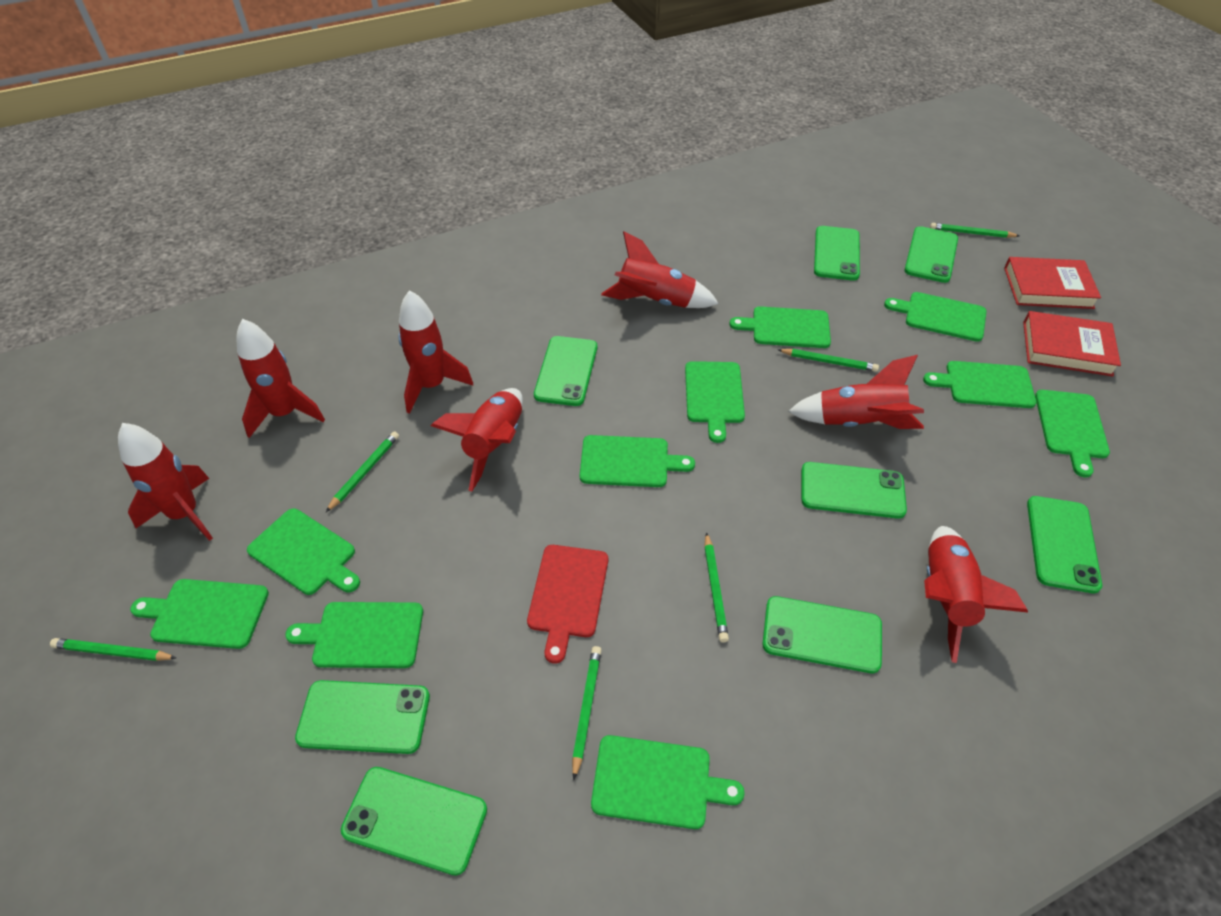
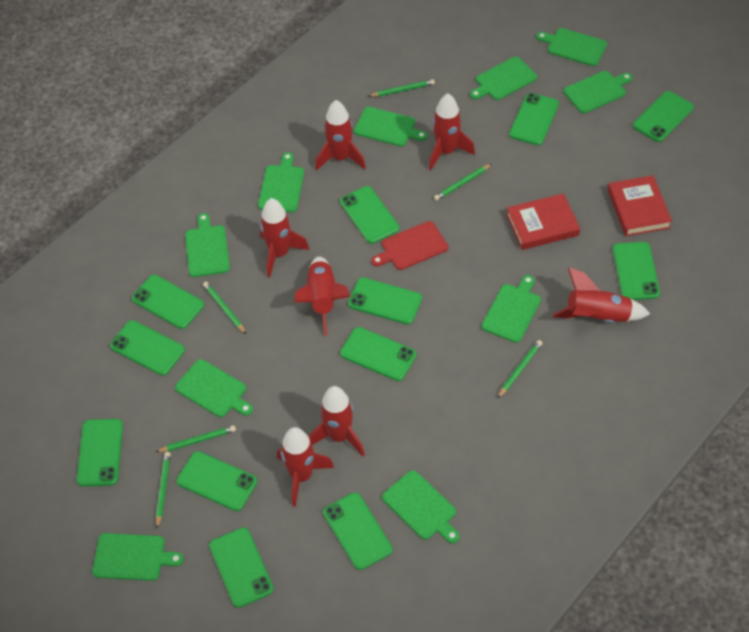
green phone: 8 -> 12

